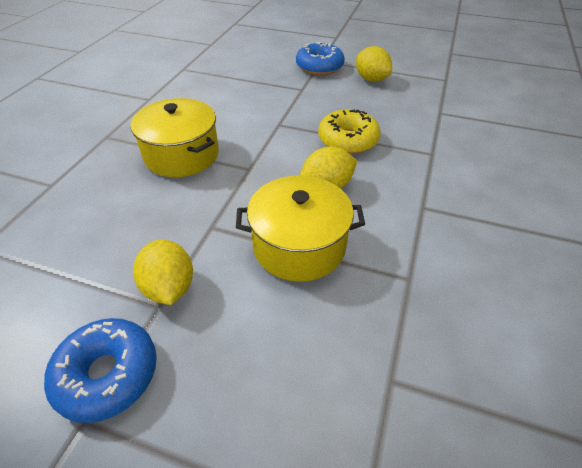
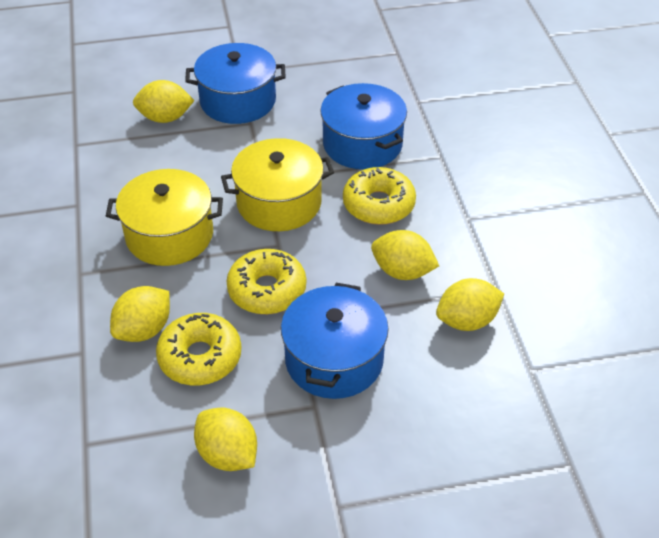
blue donut: 2 -> 0
blue pot: 0 -> 3
yellow donut: 1 -> 3
yellow lemon: 3 -> 5

